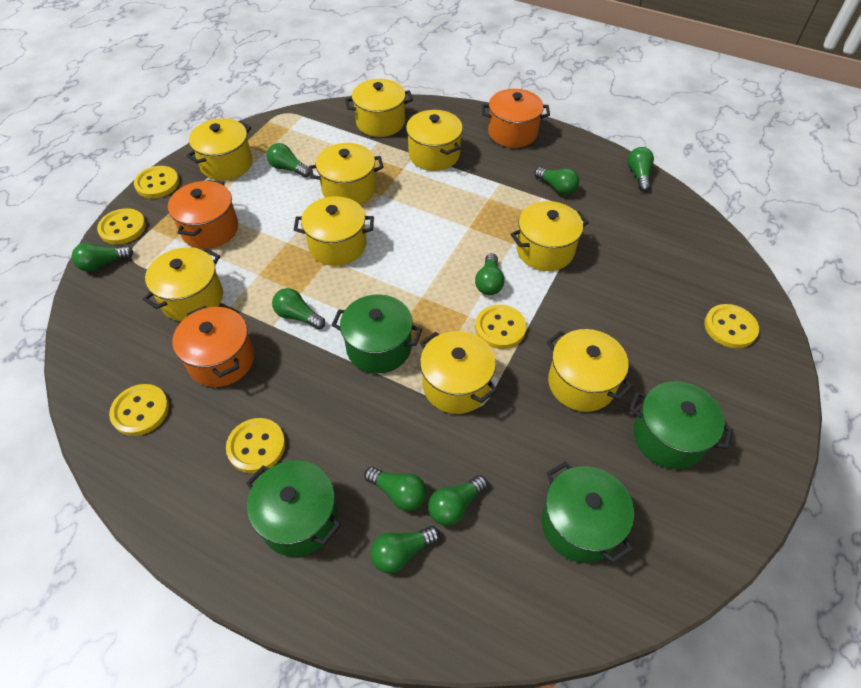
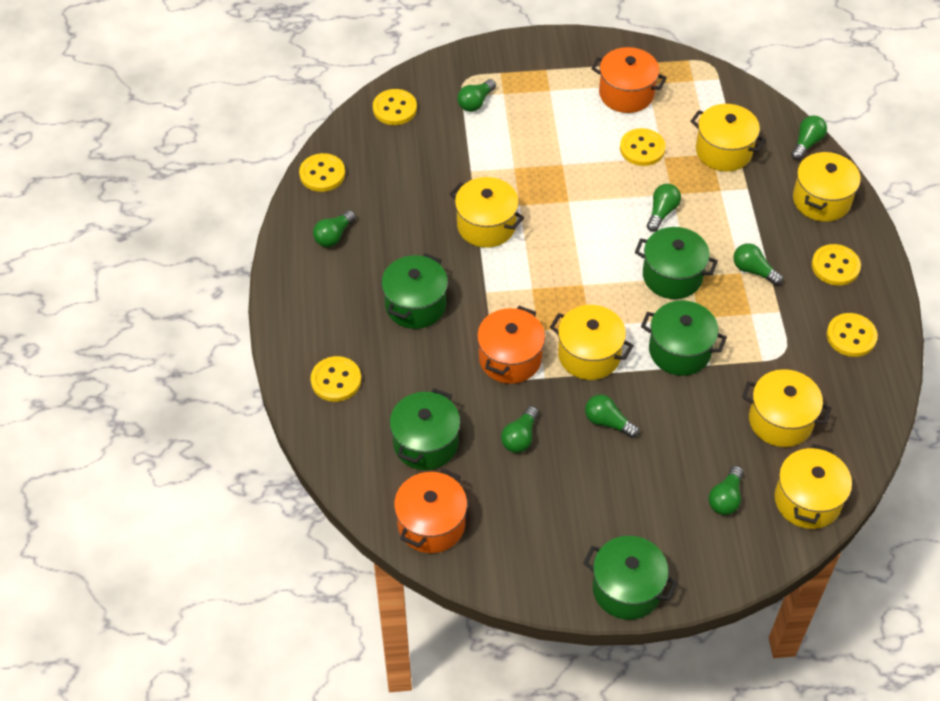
green light bulb: 9 -> 8
green pot: 4 -> 5
yellow pot: 9 -> 6

